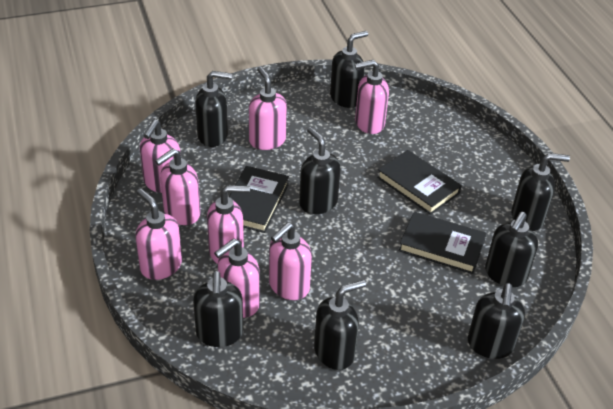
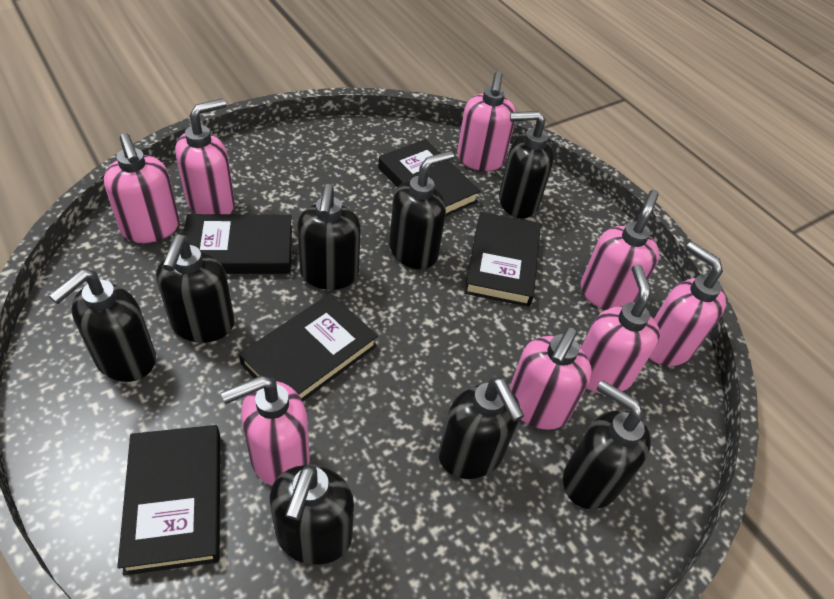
black book: 3 -> 5

